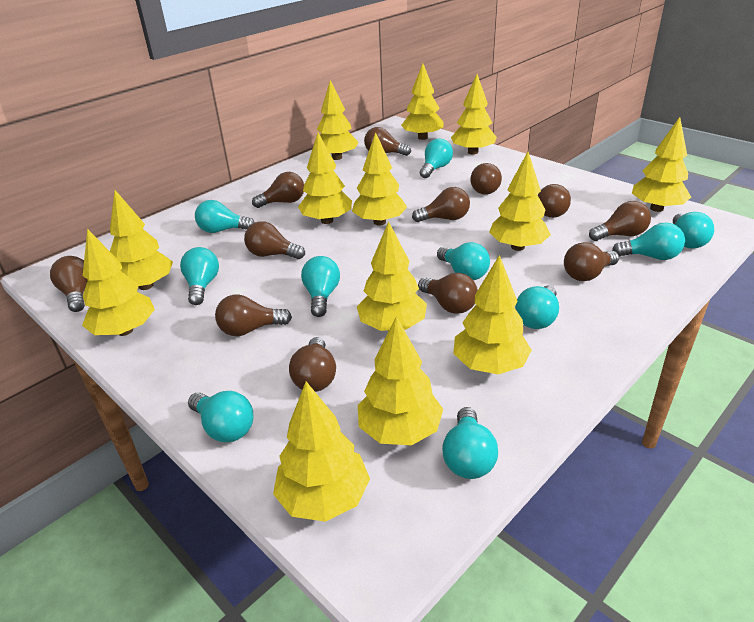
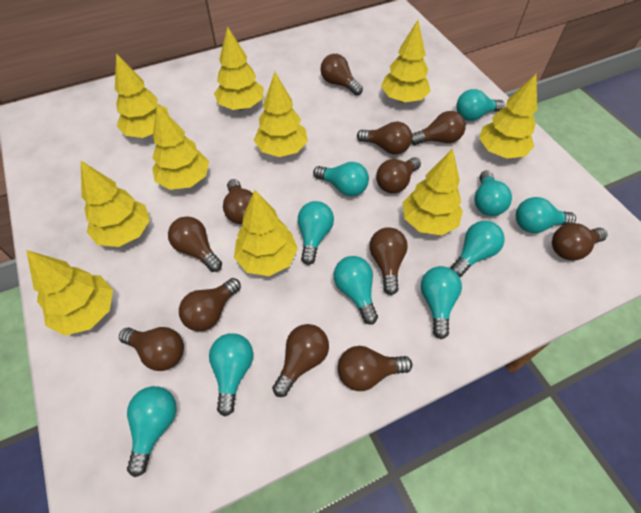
yellow tree: 13 -> 10

